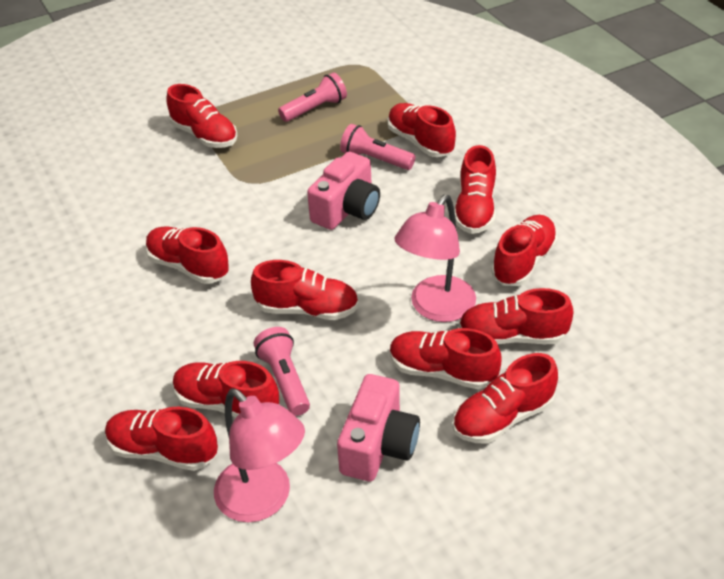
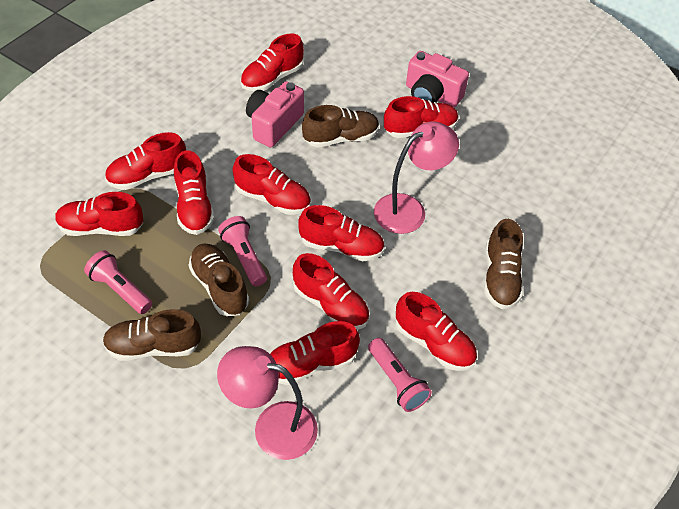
brown shoe: 0 -> 4
red shoe: 11 -> 10

